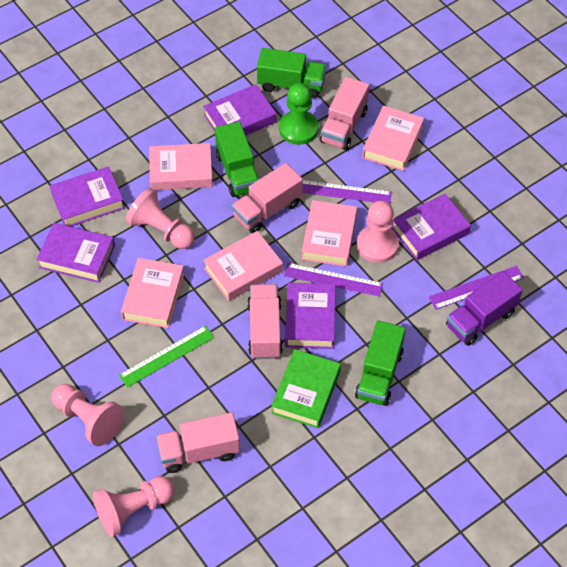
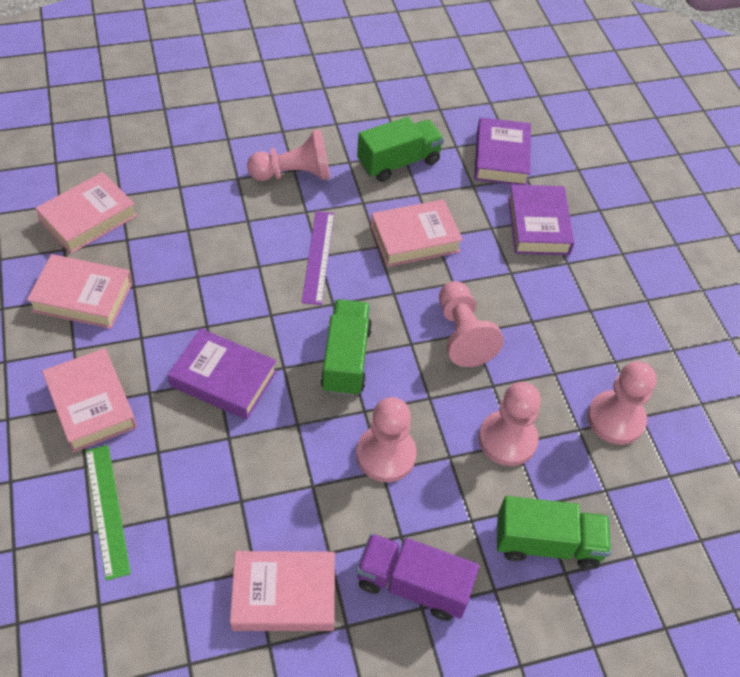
green book: 1 -> 0
green pawn: 1 -> 0
pink pawn: 4 -> 5
pink truck: 4 -> 0
purple book: 5 -> 3
purple ruler: 3 -> 1

